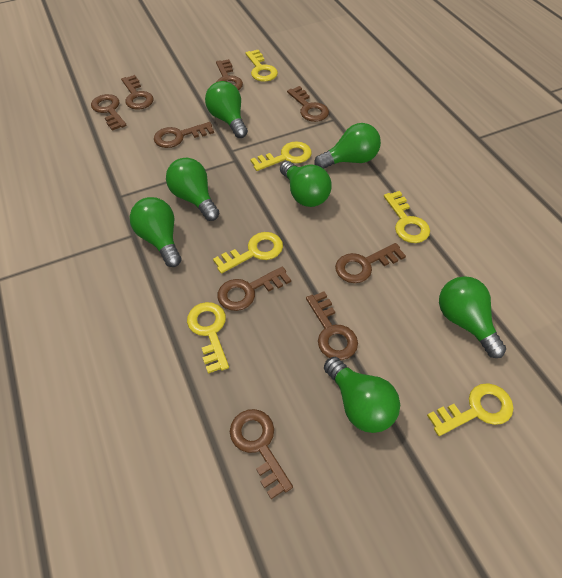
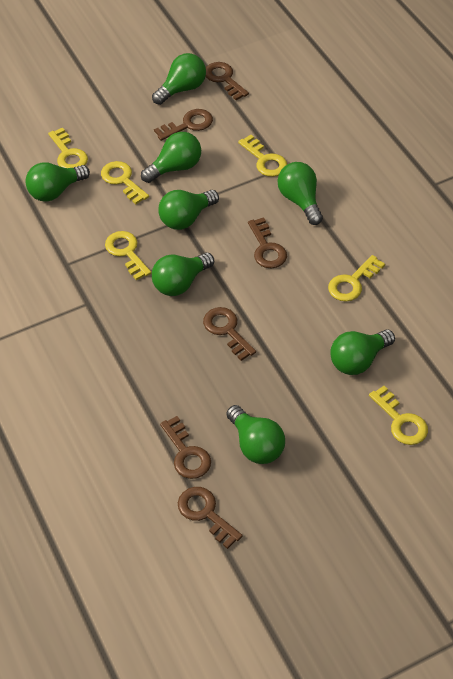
brown key: 9 -> 6
green light bulb: 7 -> 8

